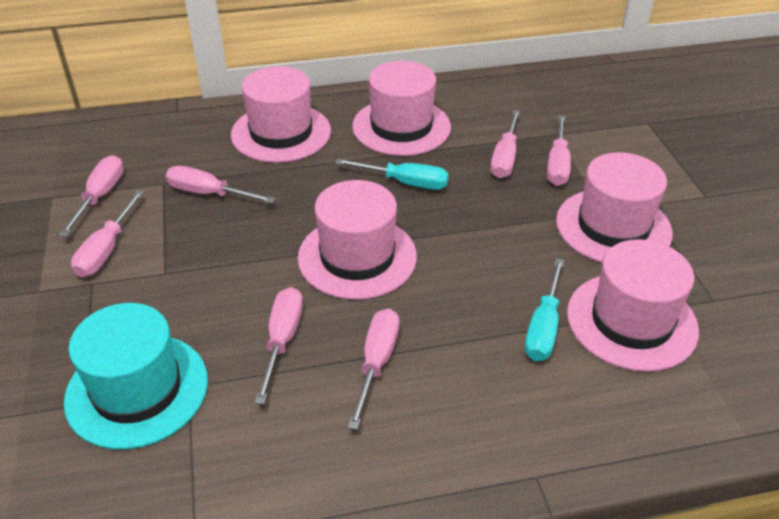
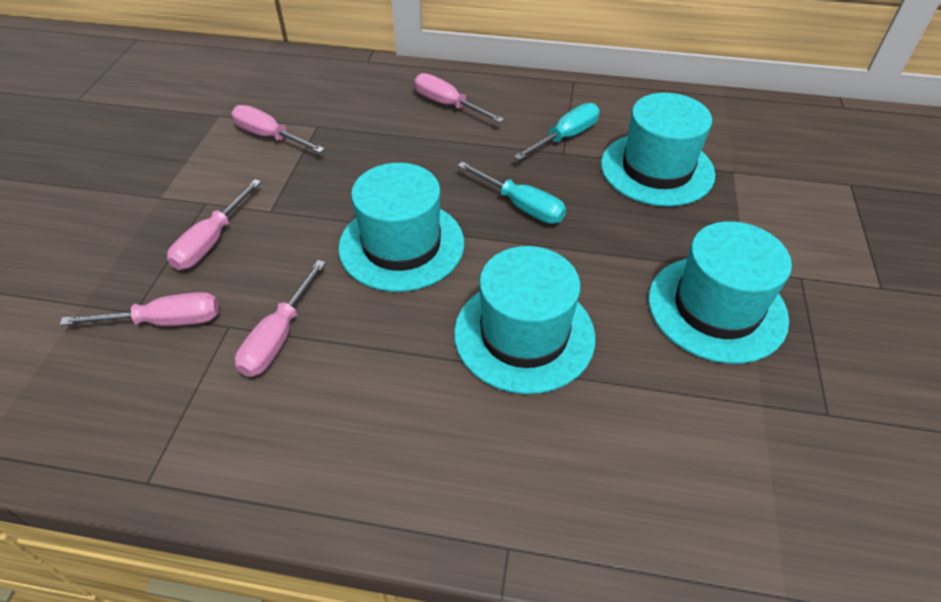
pink hat: 5 -> 0
pink screwdriver: 7 -> 5
turquoise hat: 1 -> 4

